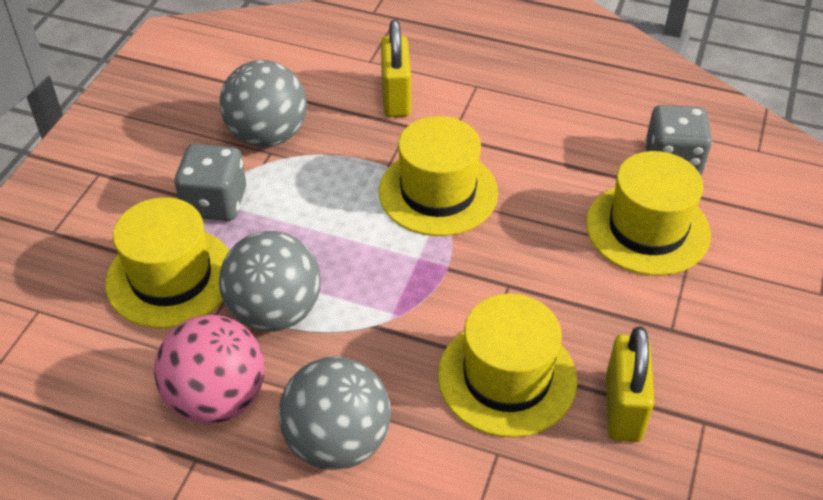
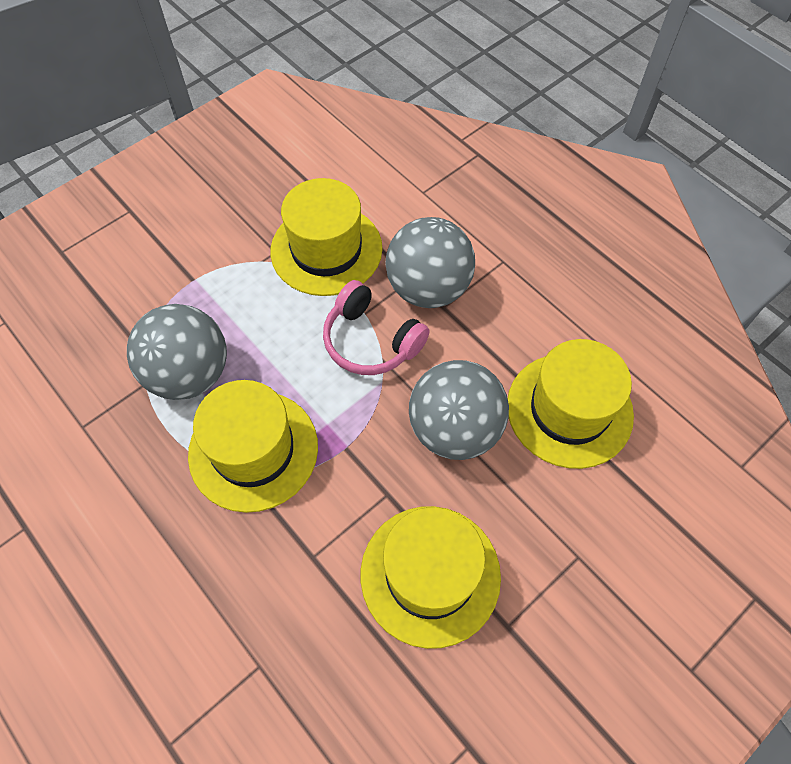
grey dice: 2 -> 0
pink ball: 1 -> 0
pink headphones: 0 -> 1
yellow padlock: 2 -> 0

